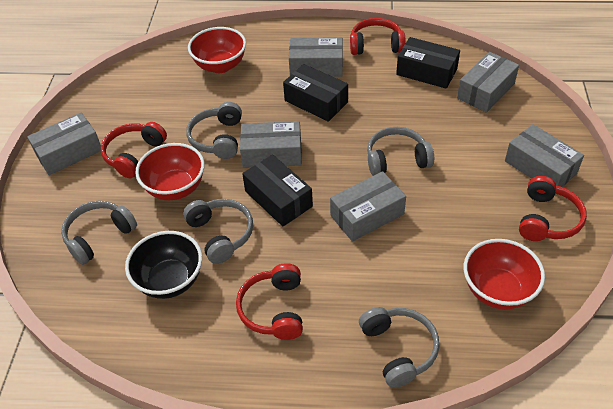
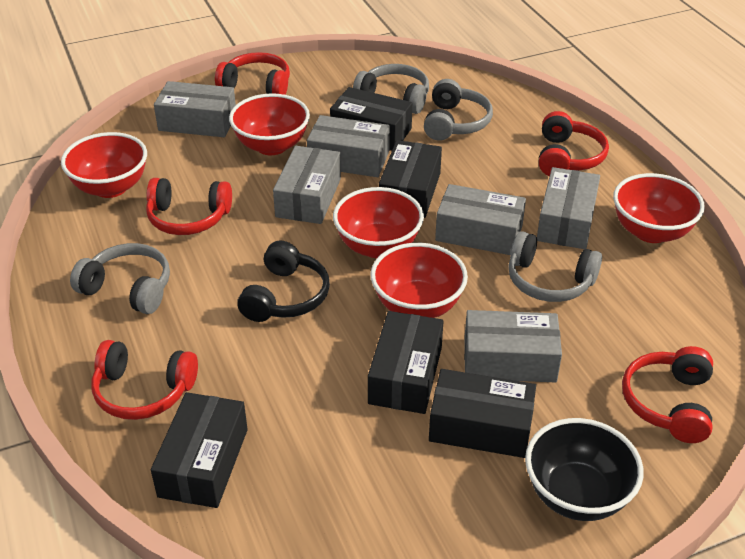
black box: 3 -> 5
black headphones: 0 -> 1
grey headphones: 5 -> 4
red bowl: 3 -> 5
red headphones: 4 -> 5

